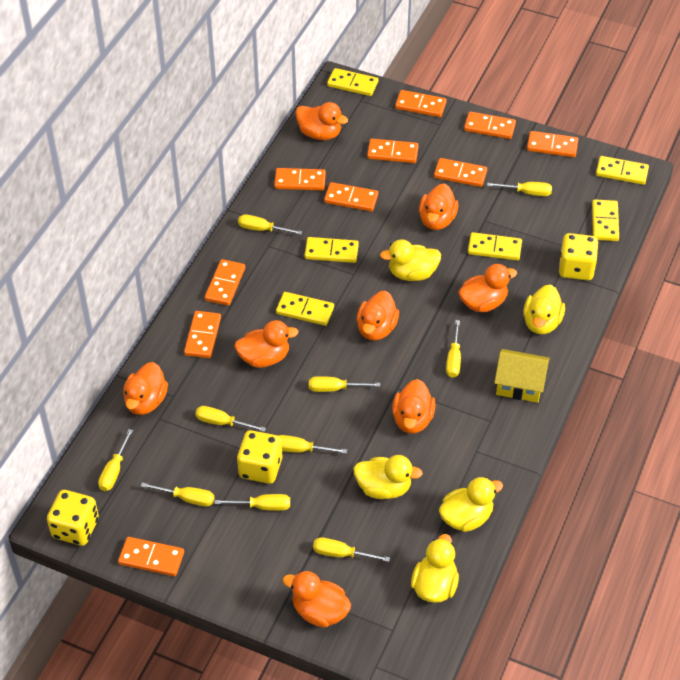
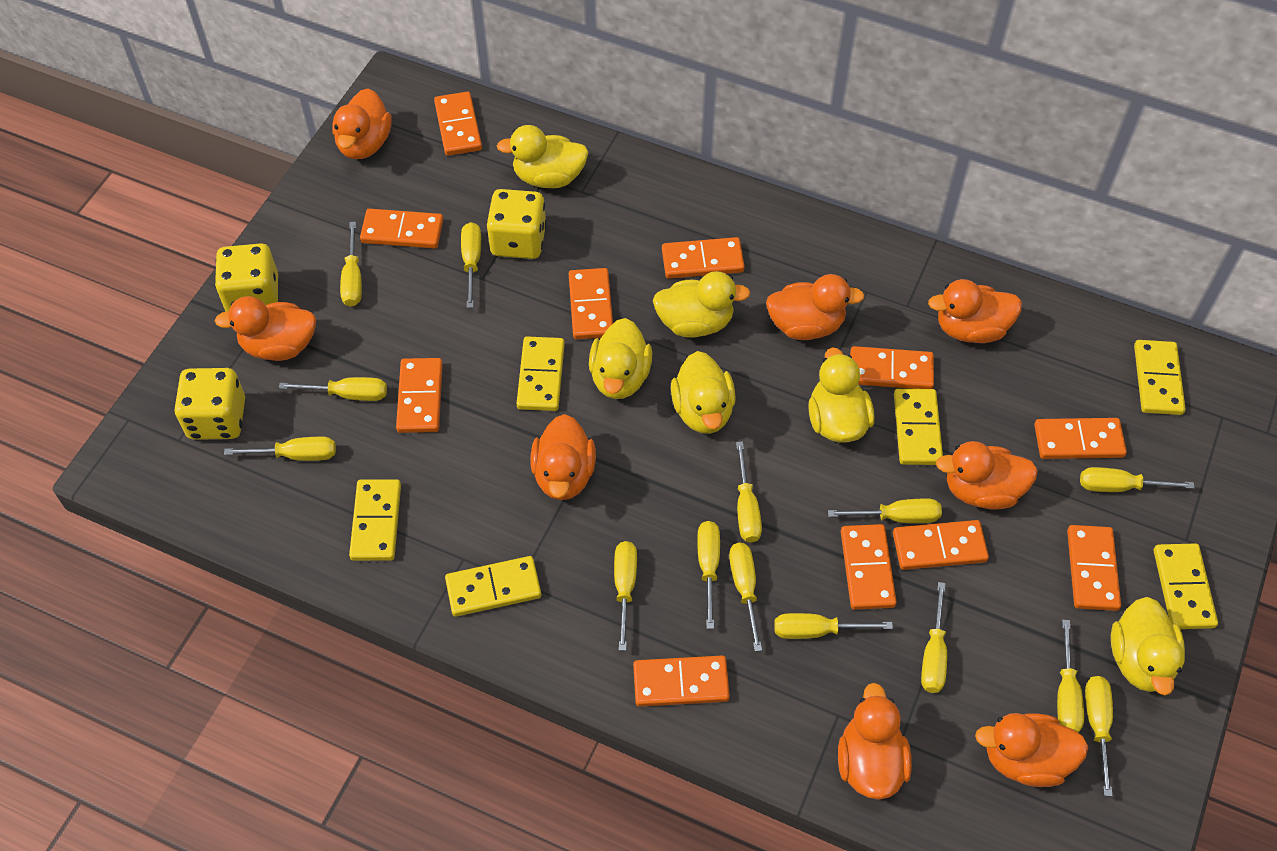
orange domino: 10 -> 11
yellow duck: 5 -> 6
yellow house: 1 -> 0
yellow screwdriver: 10 -> 14

